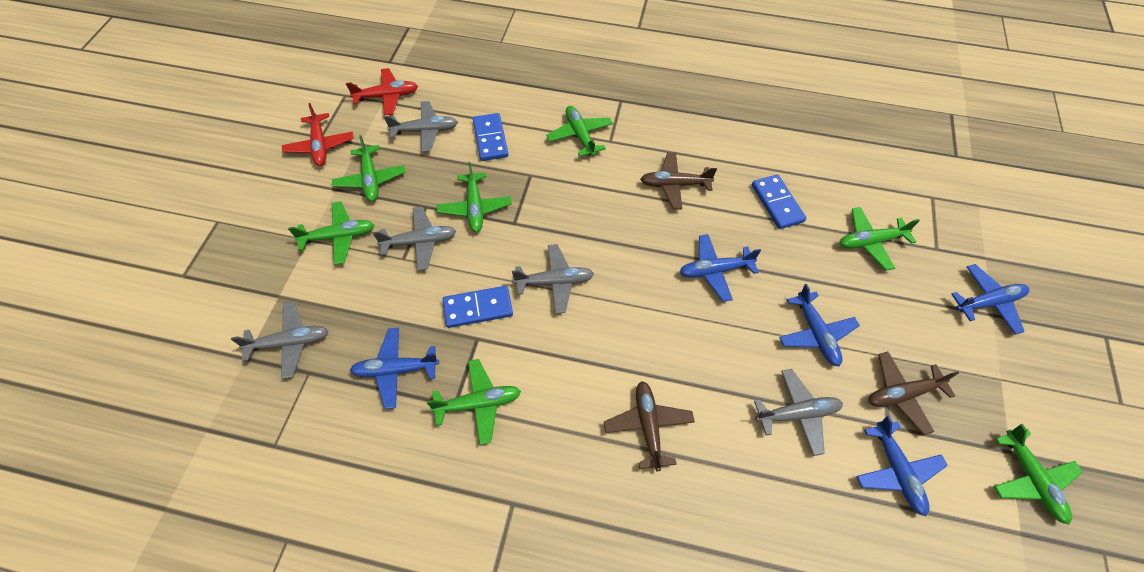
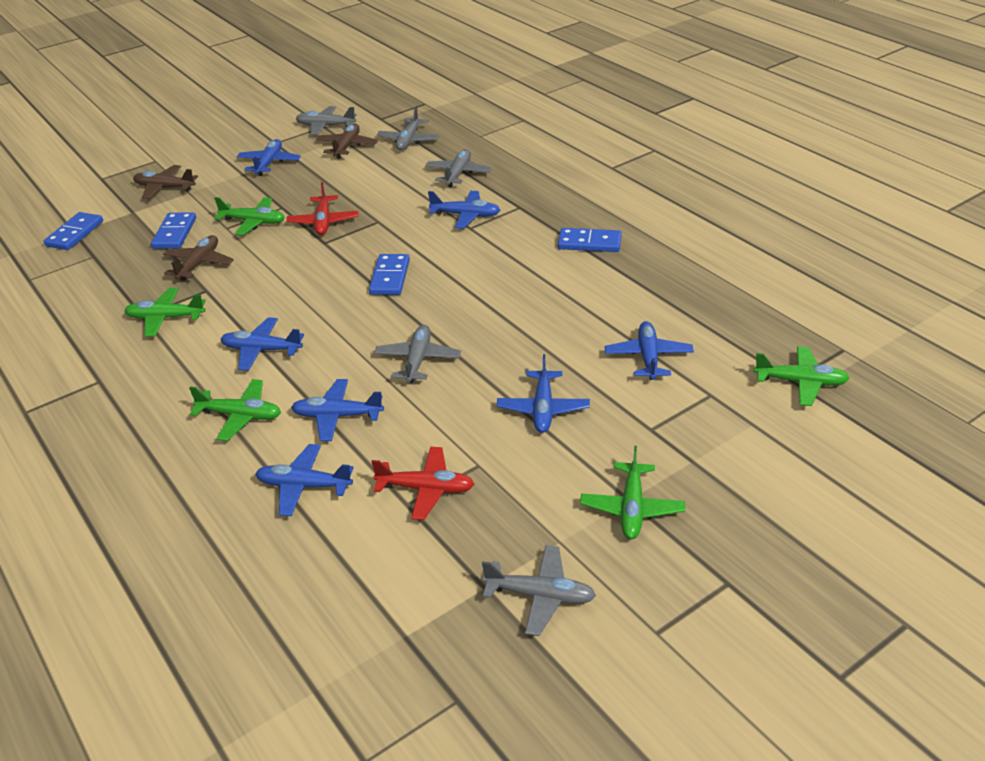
blue domino: 3 -> 4
blue plane: 5 -> 7
green plane: 7 -> 5

